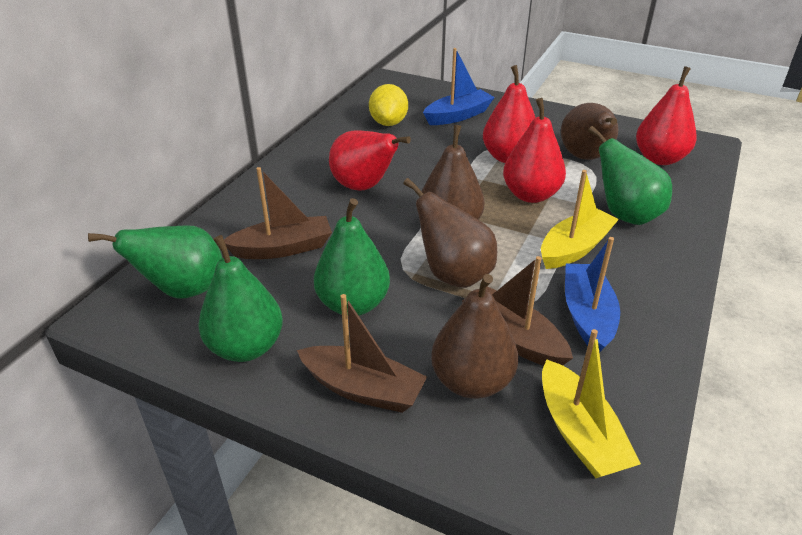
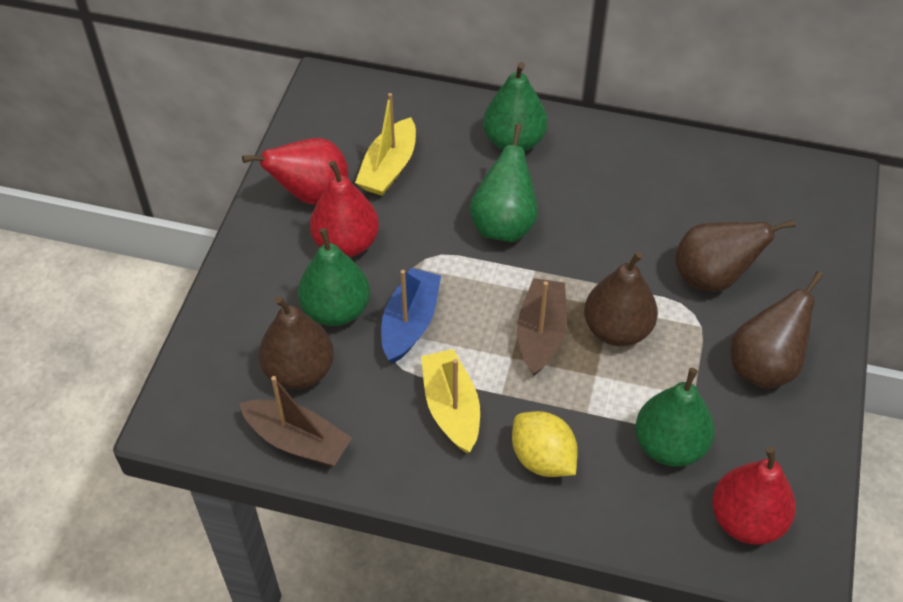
blue boat: 2 -> 1
brown boat: 3 -> 2
red pear: 4 -> 3

